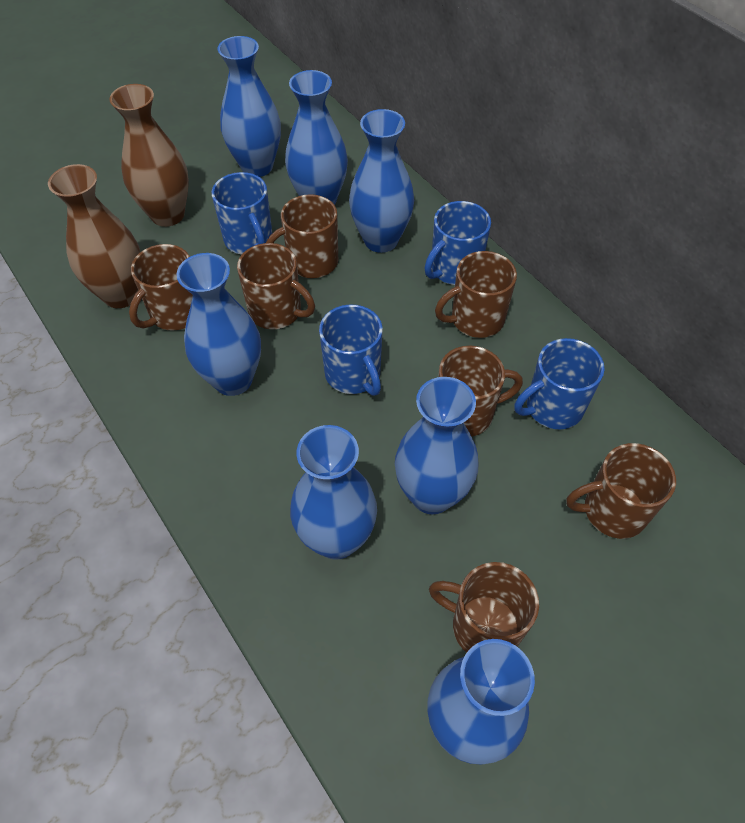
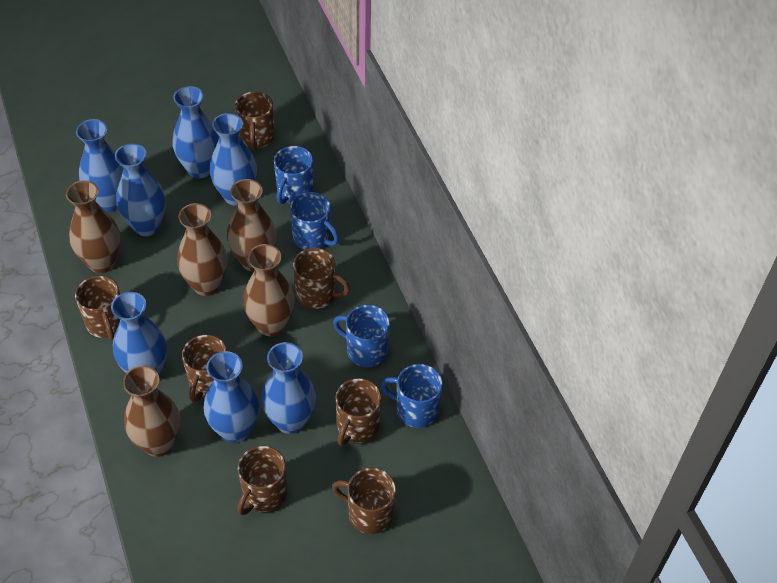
brown vase: 2 -> 5

